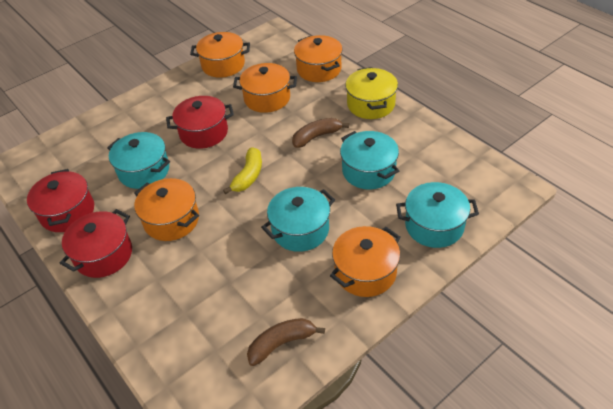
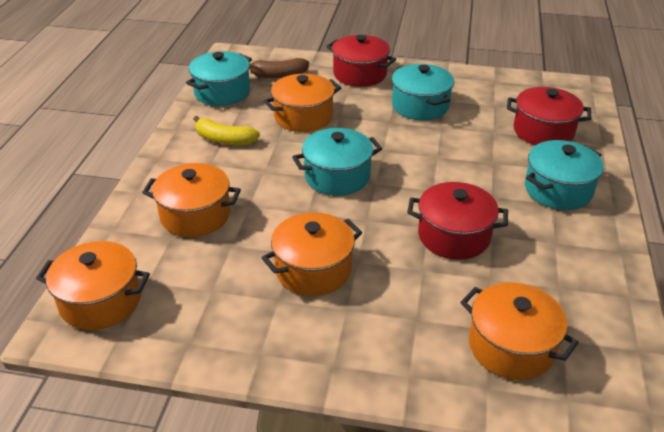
brown banana: 2 -> 1
yellow pot: 1 -> 0

